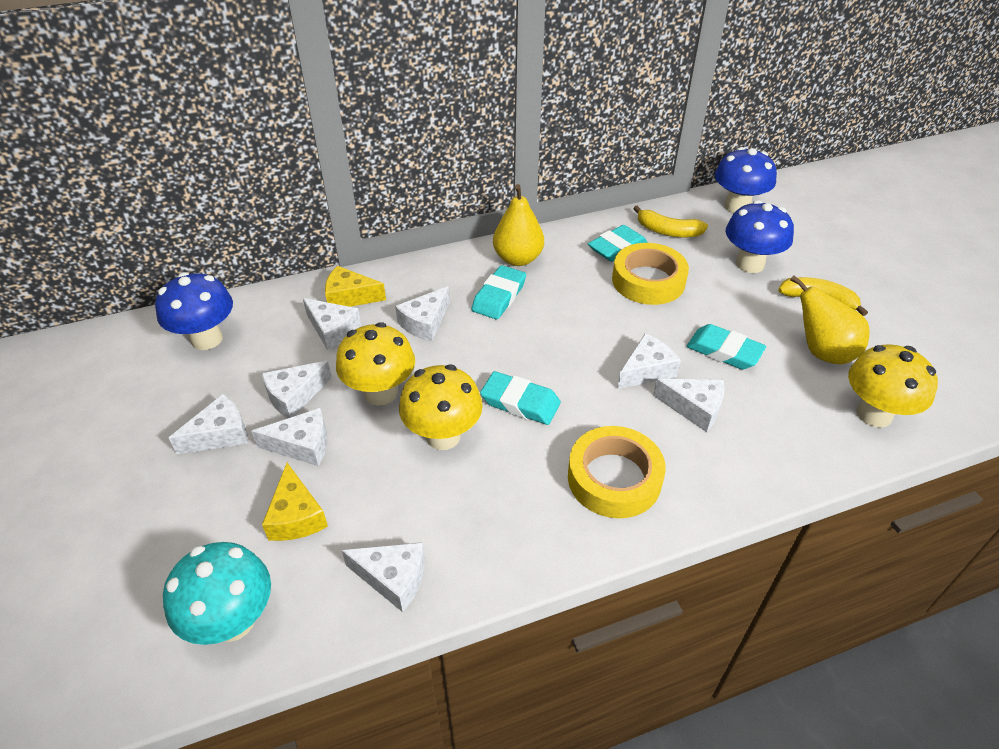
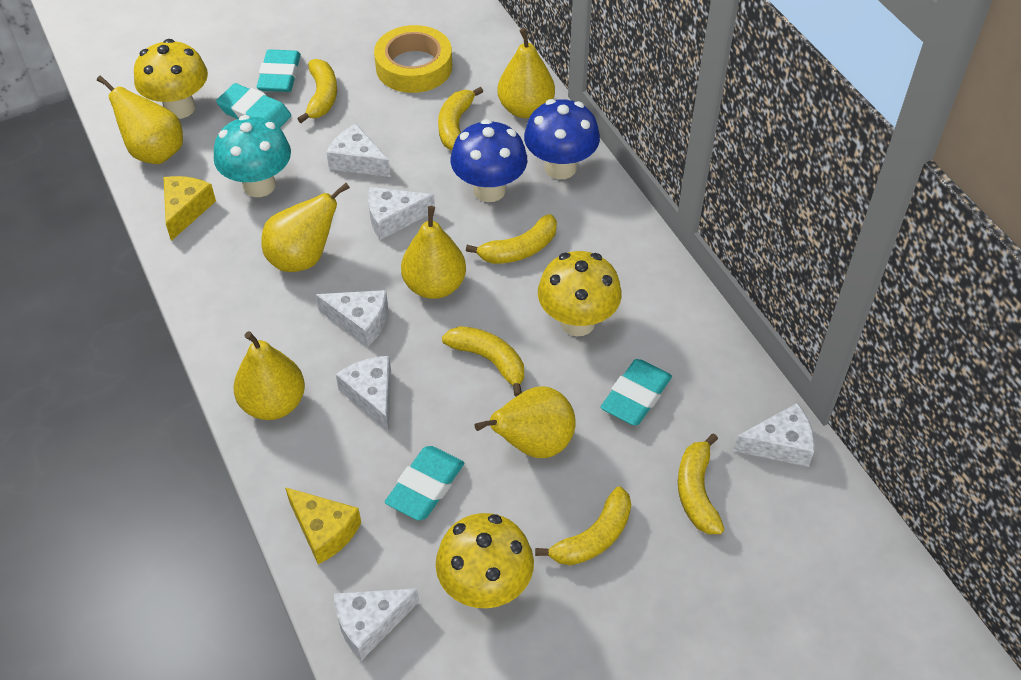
blue mushroom: 3 -> 2
white cheese: 8 -> 6
yellow banana: 2 -> 6
yellow pear: 2 -> 6
yellow tape: 2 -> 1

